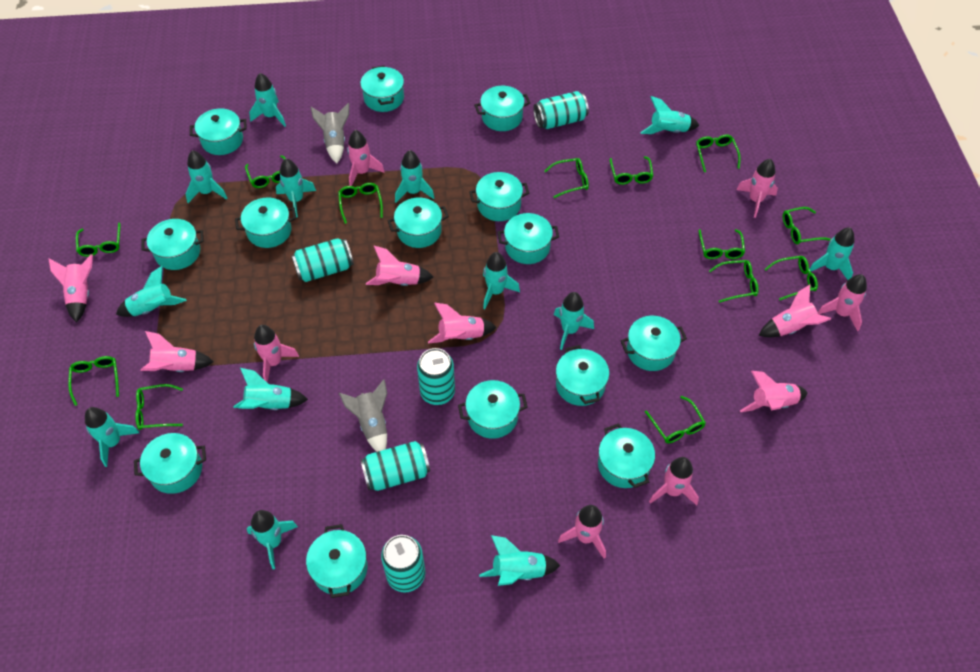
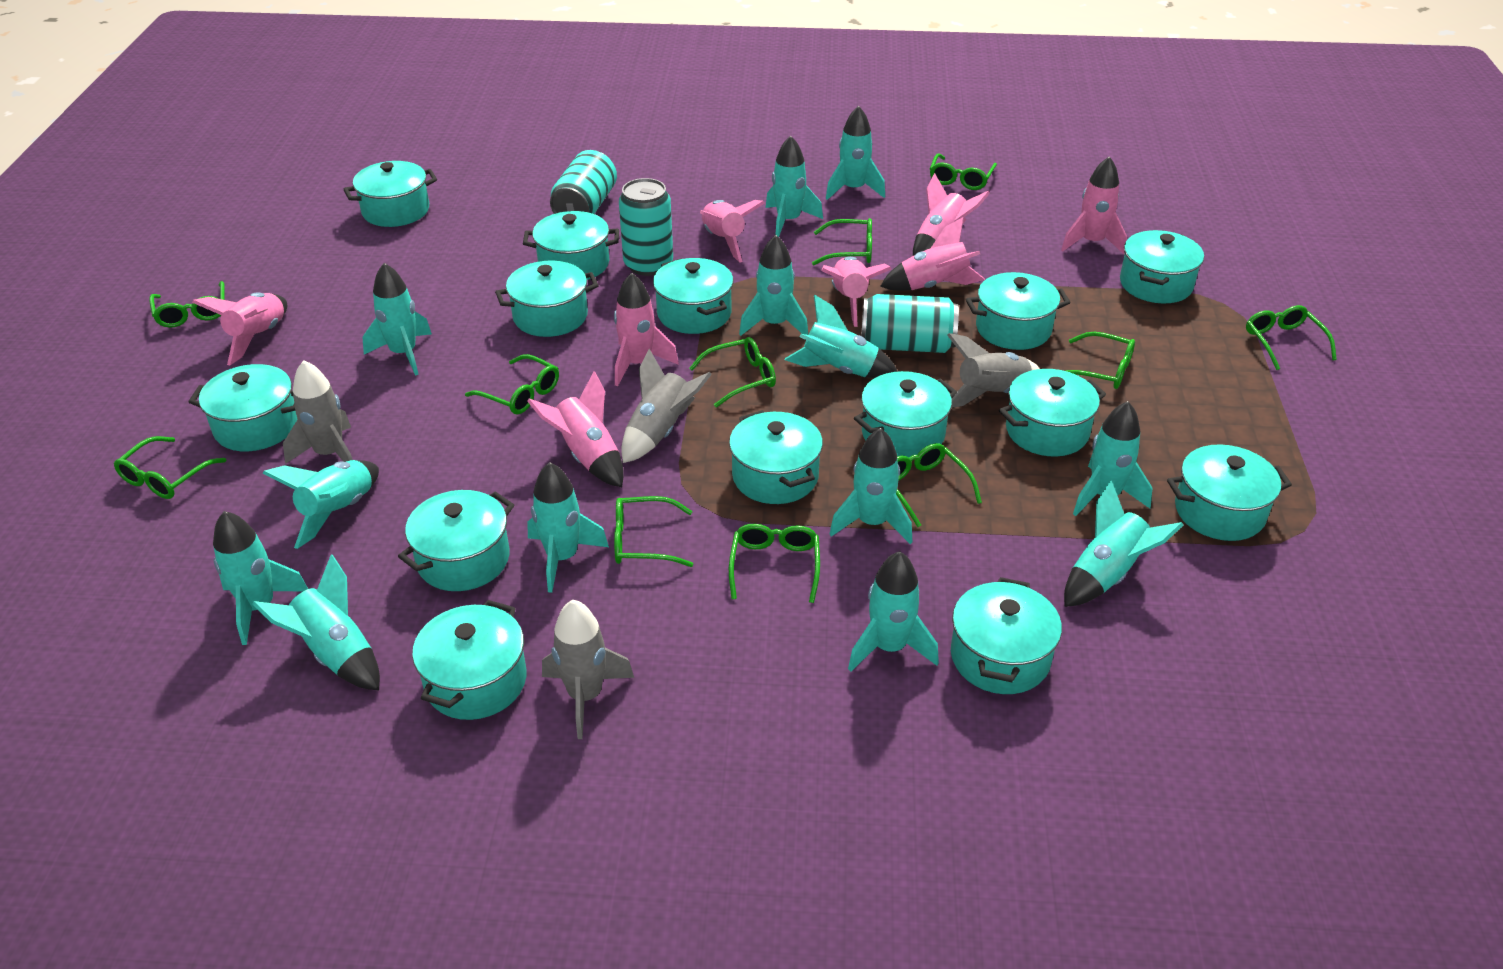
green glasses: 13 -> 11
grey rocket: 2 -> 4
pink rocket: 12 -> 8
turquoise can: 5 -> 3

